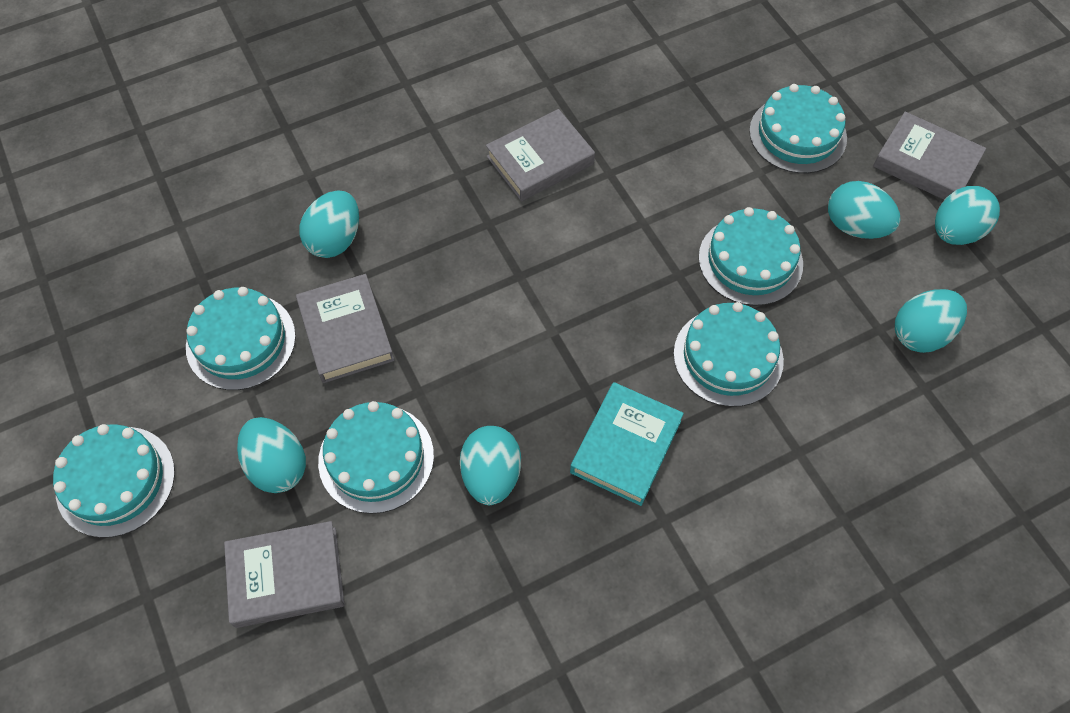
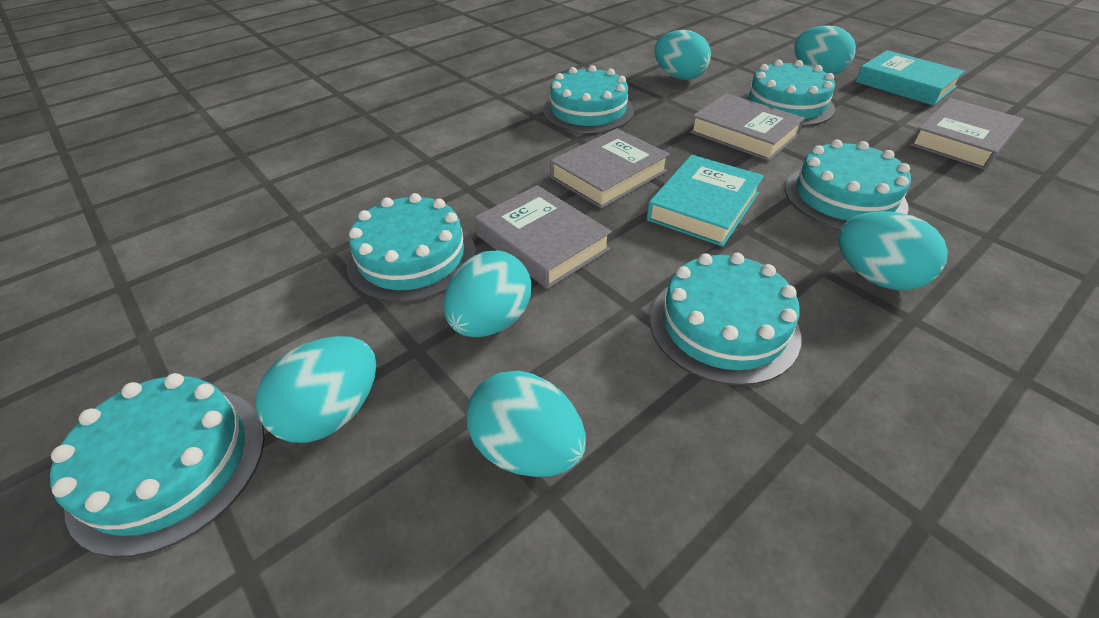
turquoise book: 1 -> 2

